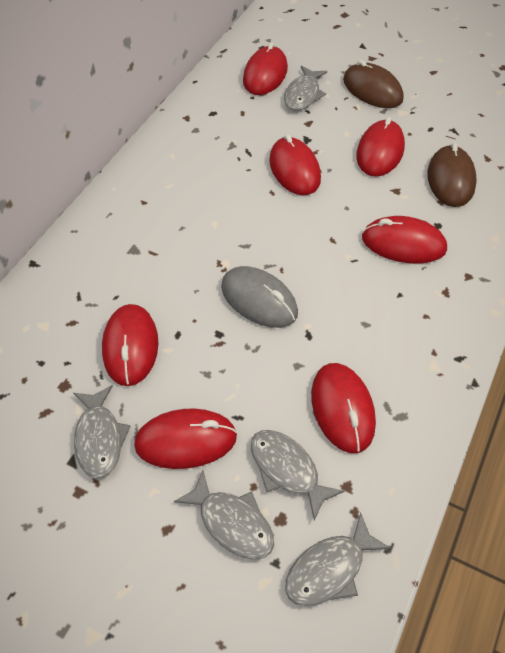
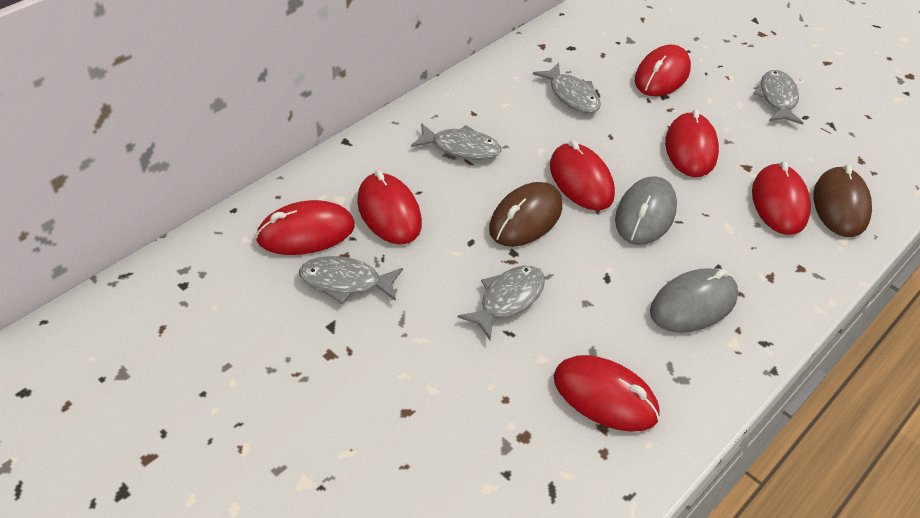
grey mouse: 1 -> 2

